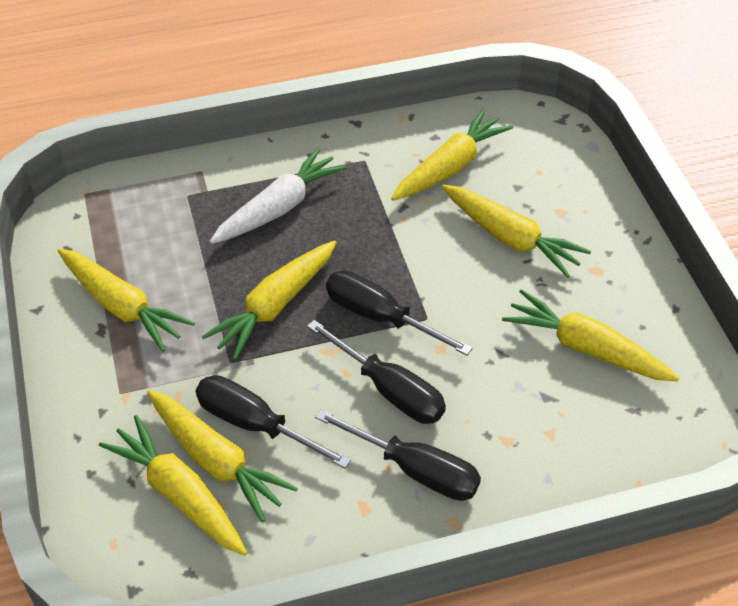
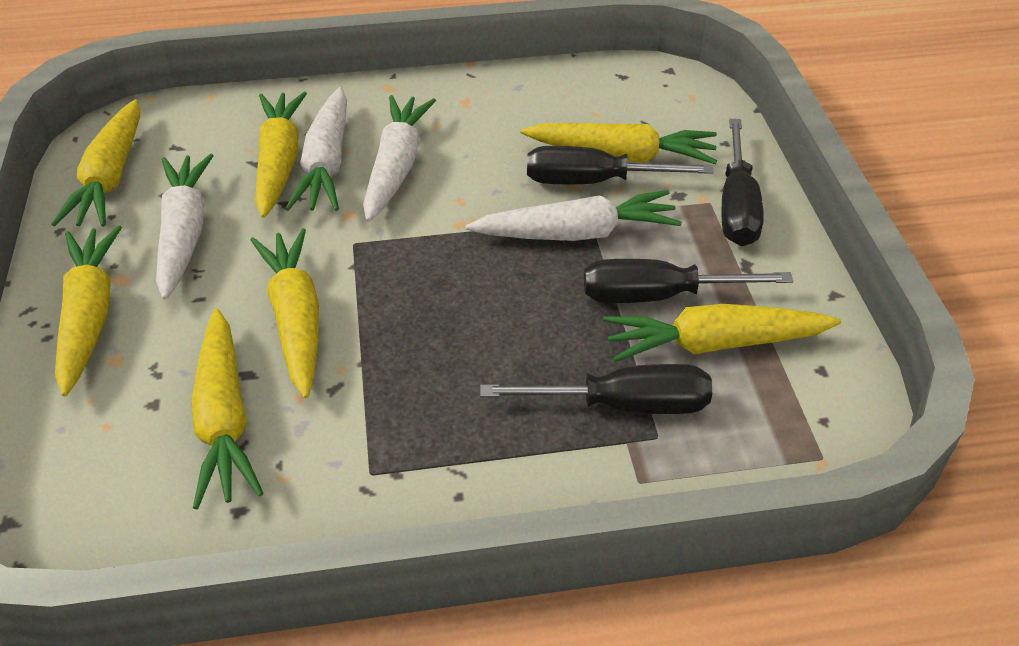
white carrot: 1 -> 4

